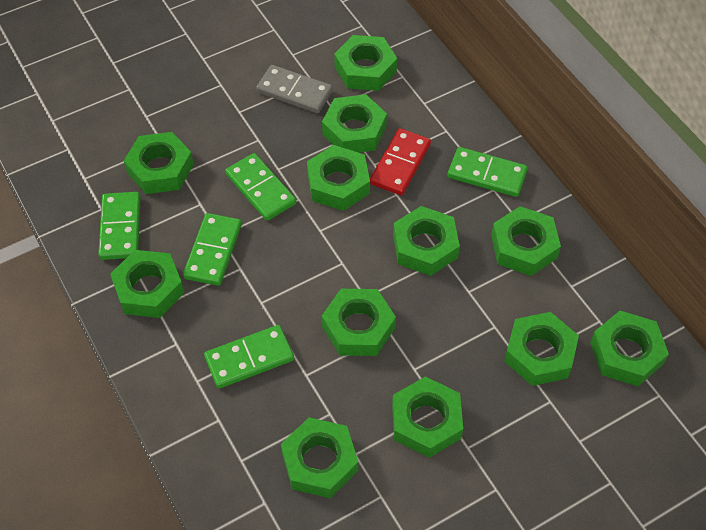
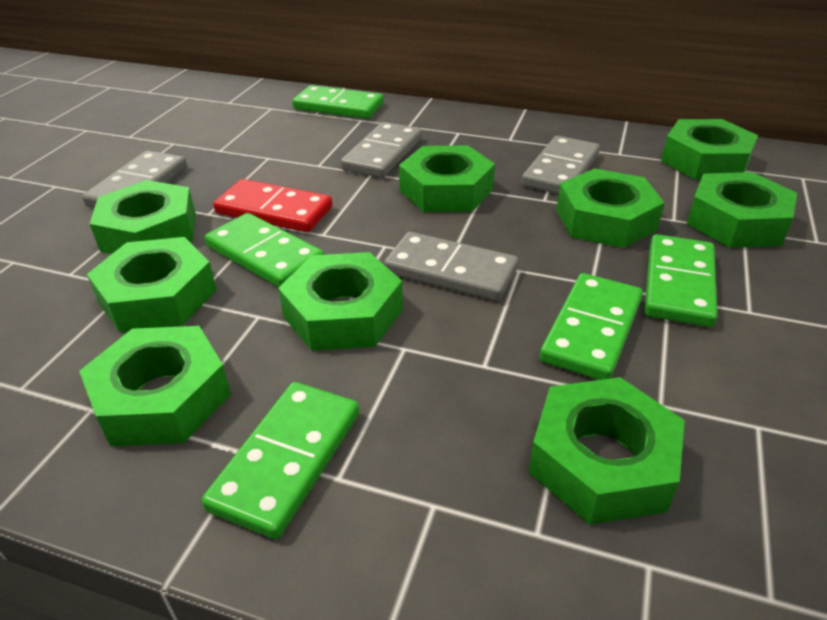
green nut: 12 -> 9
grey domino: 1 -> 4

